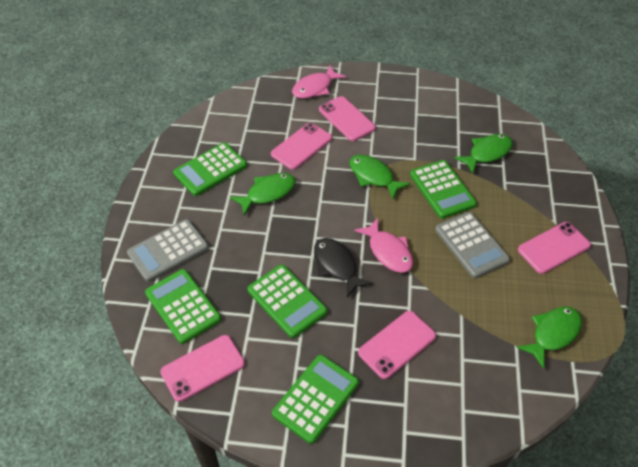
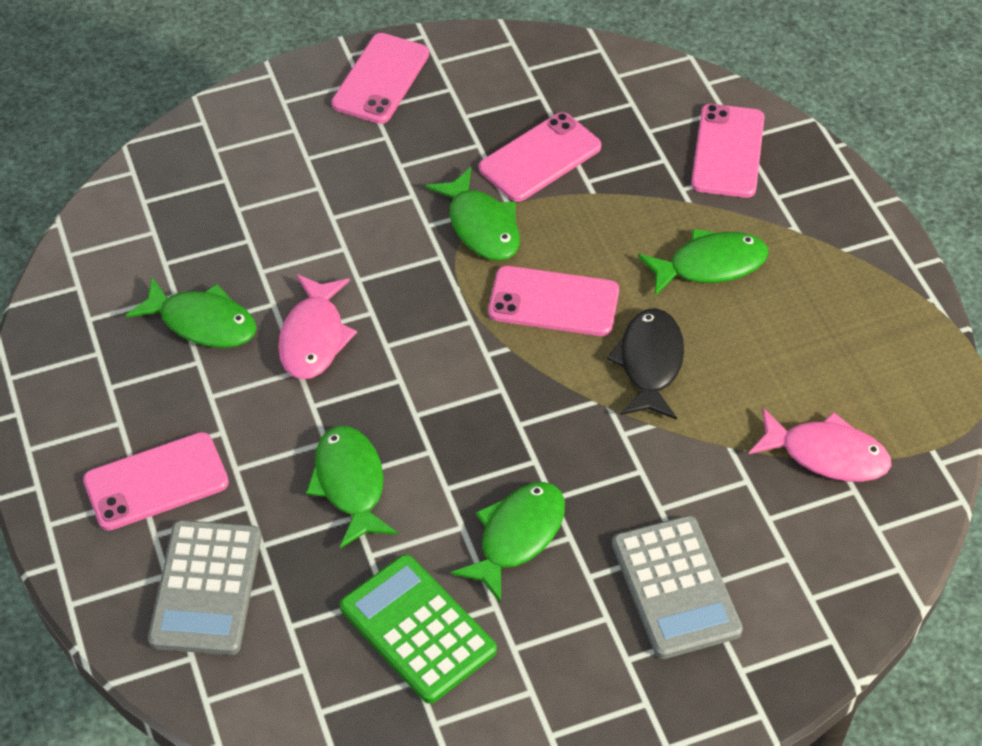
green calculator: 5 -> 1
green fish: 4 -> 5

